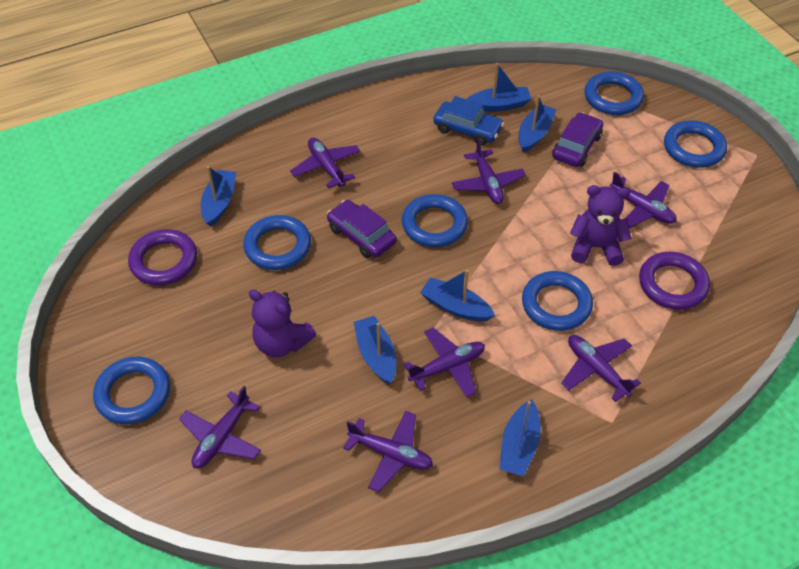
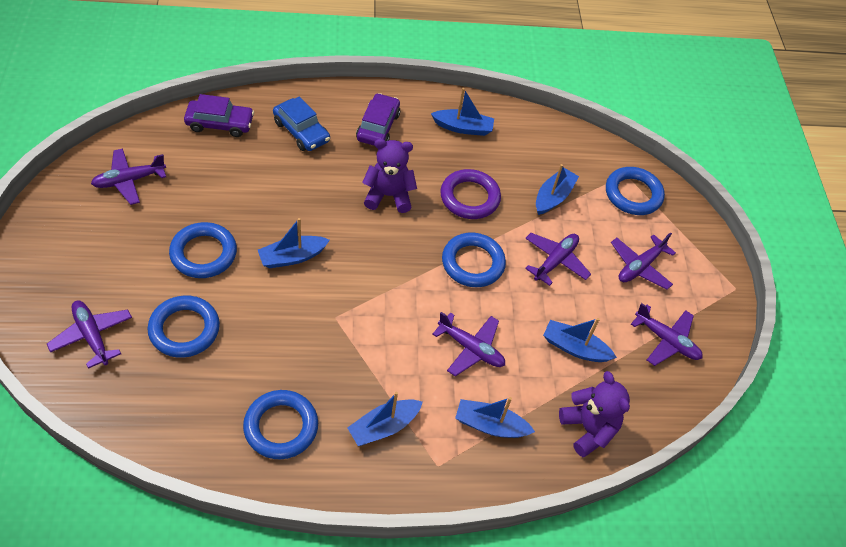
blue ring: 6 -> 5
purple plane: 7 -> 6
purple ring: 2 -> 1

